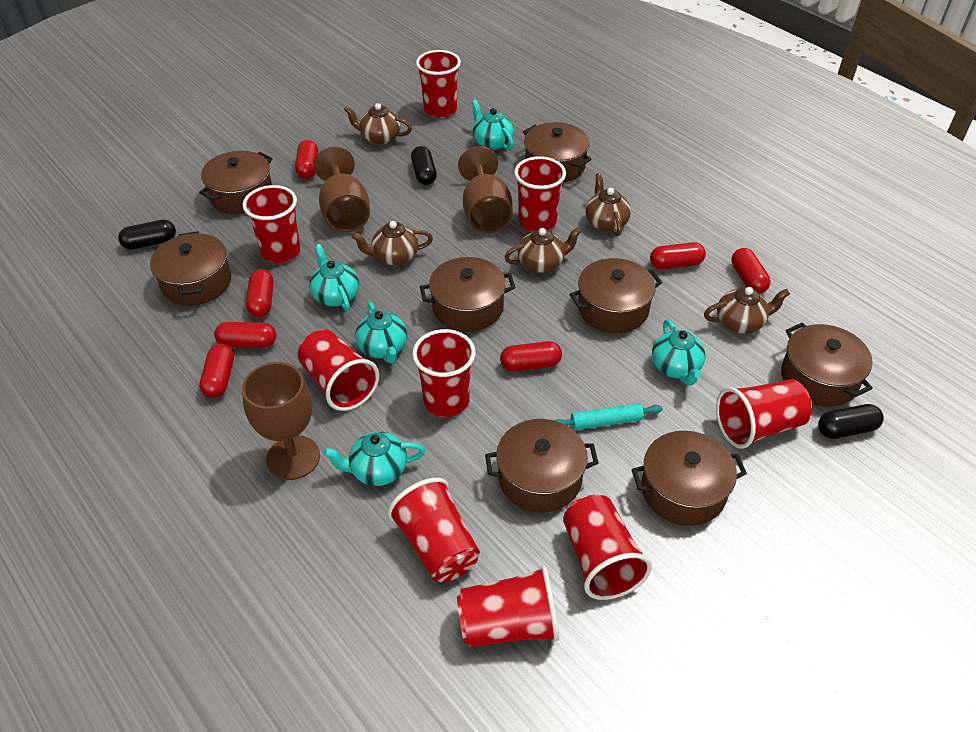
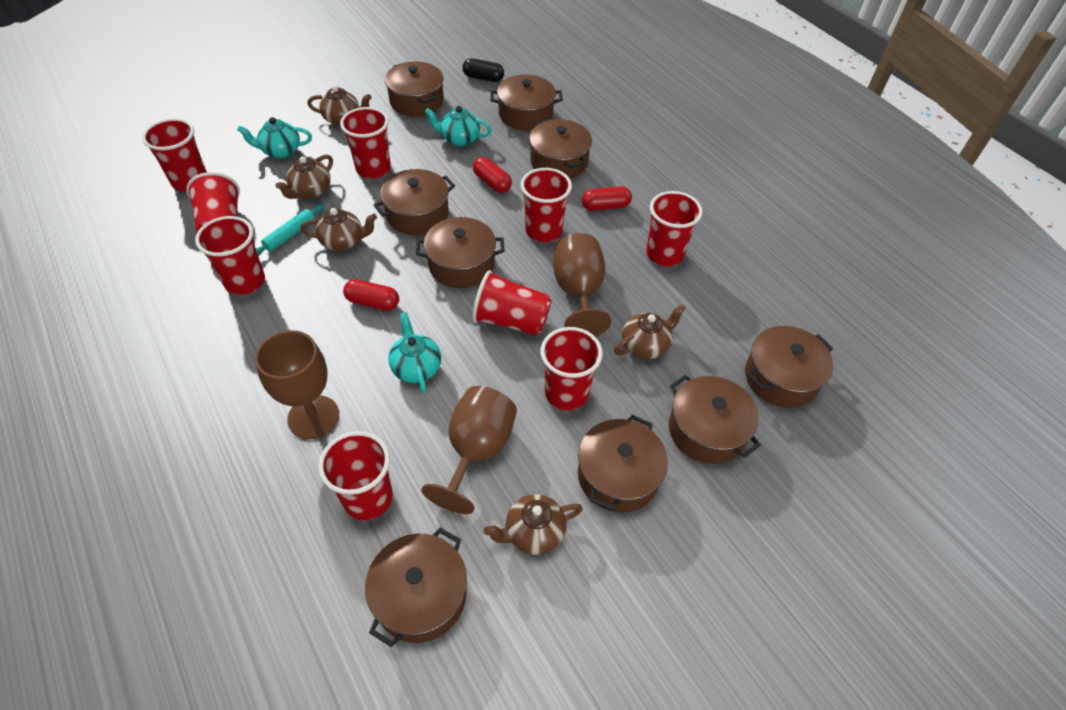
black capsule: 3 -> 1
brown pot: 8 -> 9
red capsule: 7 -> 3
turquoise teapot: 5 -> 3

